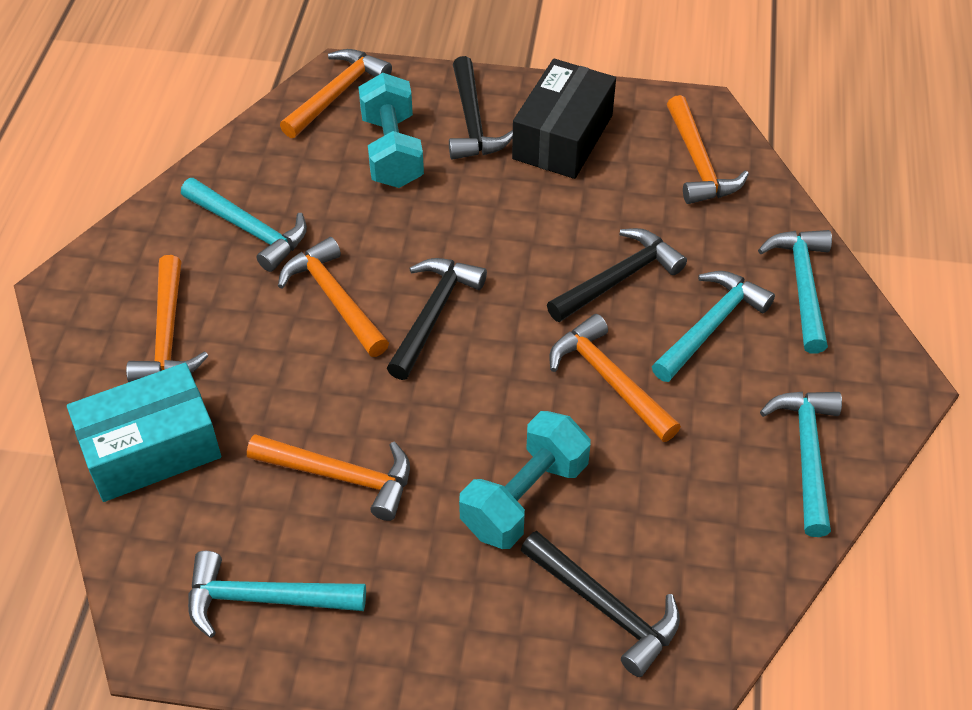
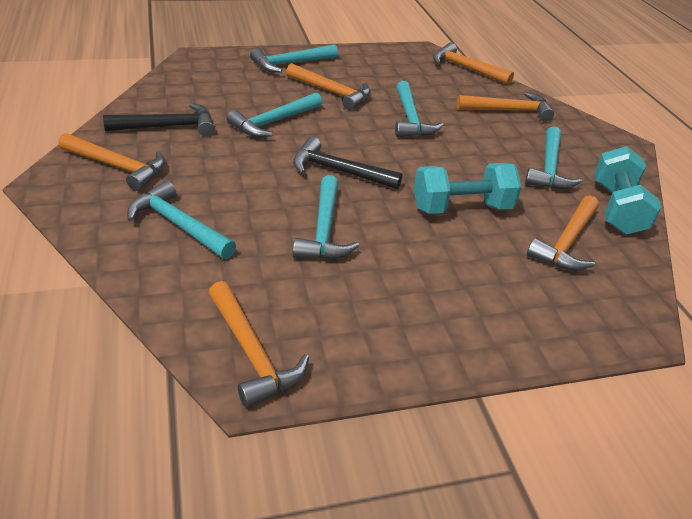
black box: 1 -> 0
black hammer: 4 -> 2
turquoise box: 1 -> 0
turquoise hammer: 5 -> 6

